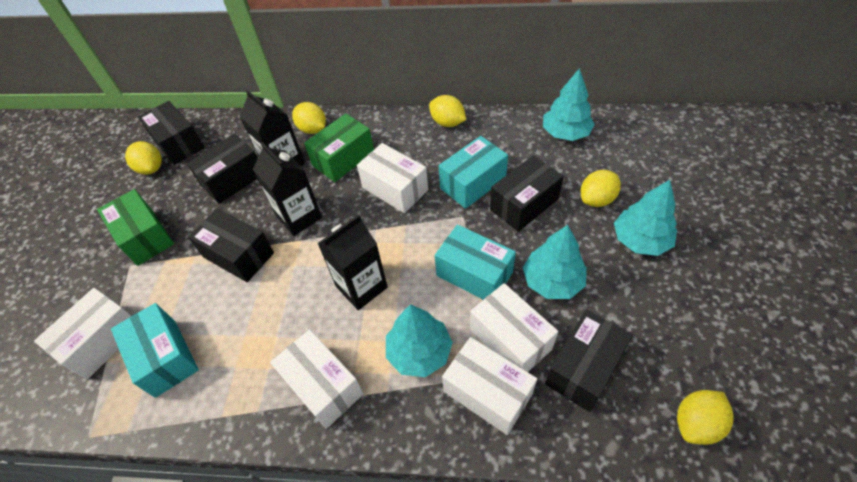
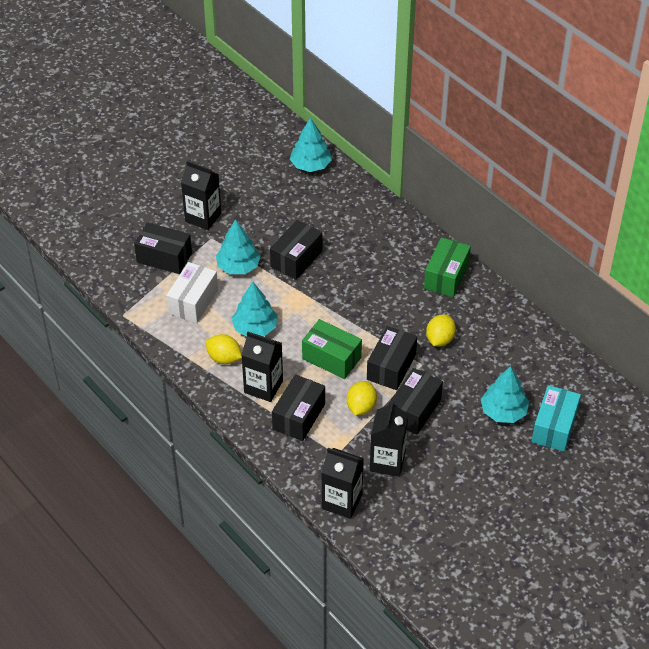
black carton: 3 -> 4
turquoise box: 3 -> 1
white box: 5 -> 1
yellow lemon: 5 -> 3

